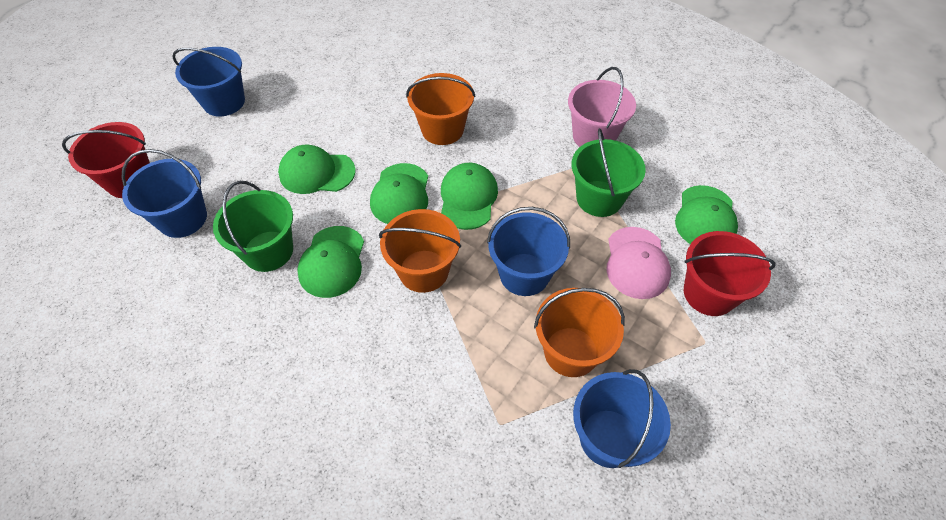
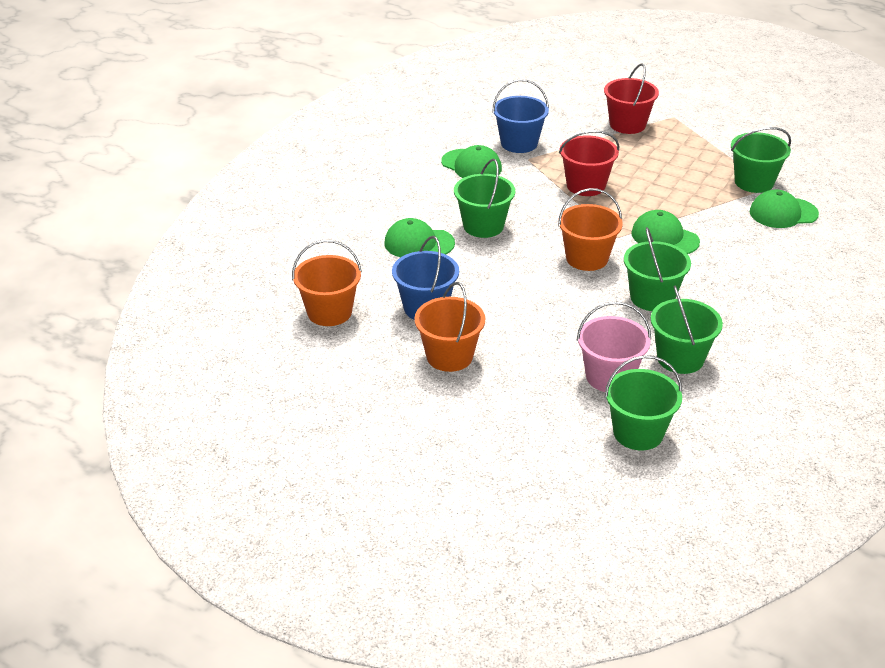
blue bucket: 4 -> 2
green bucket: 2 -> 5
green cap: 5 -> 4
pink cap: 1 -> 0

